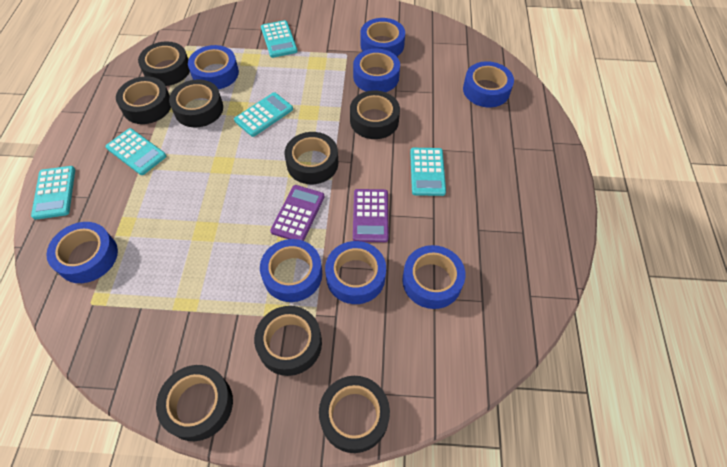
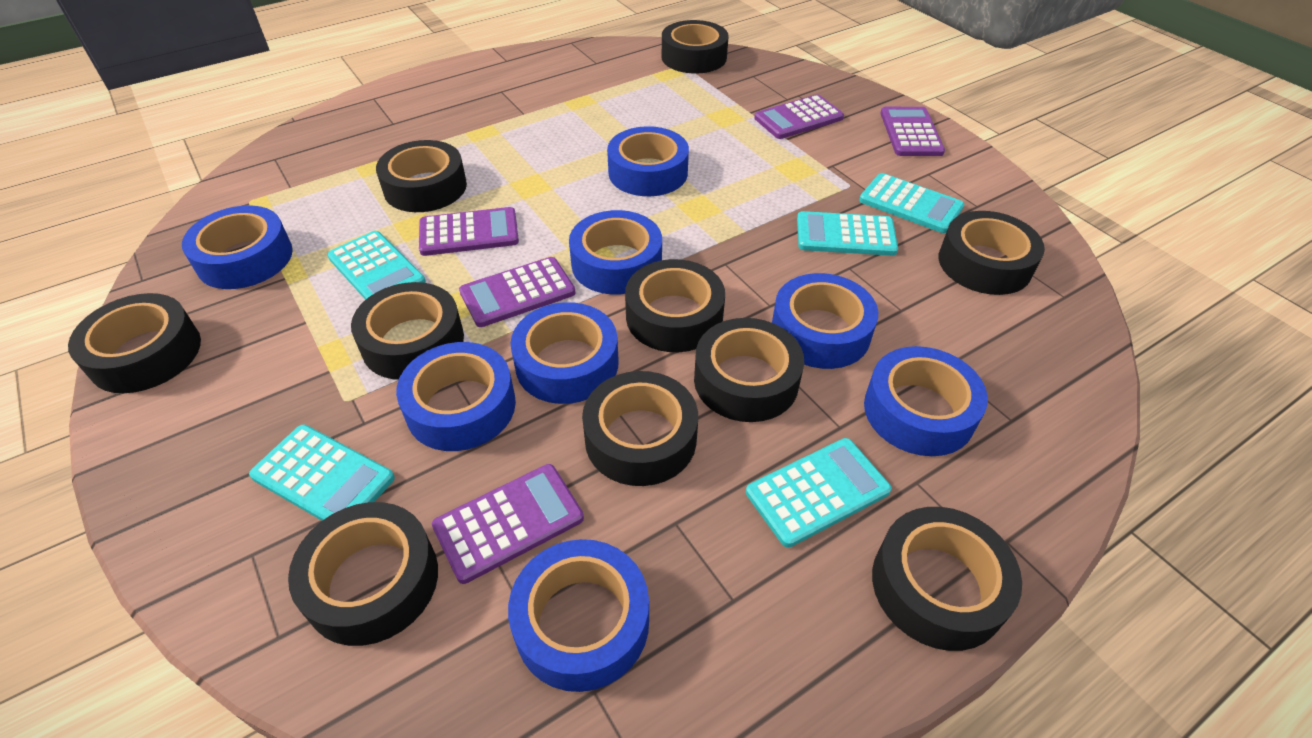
black tape: 8 -> 10
purple calculator: 2 -> 5

